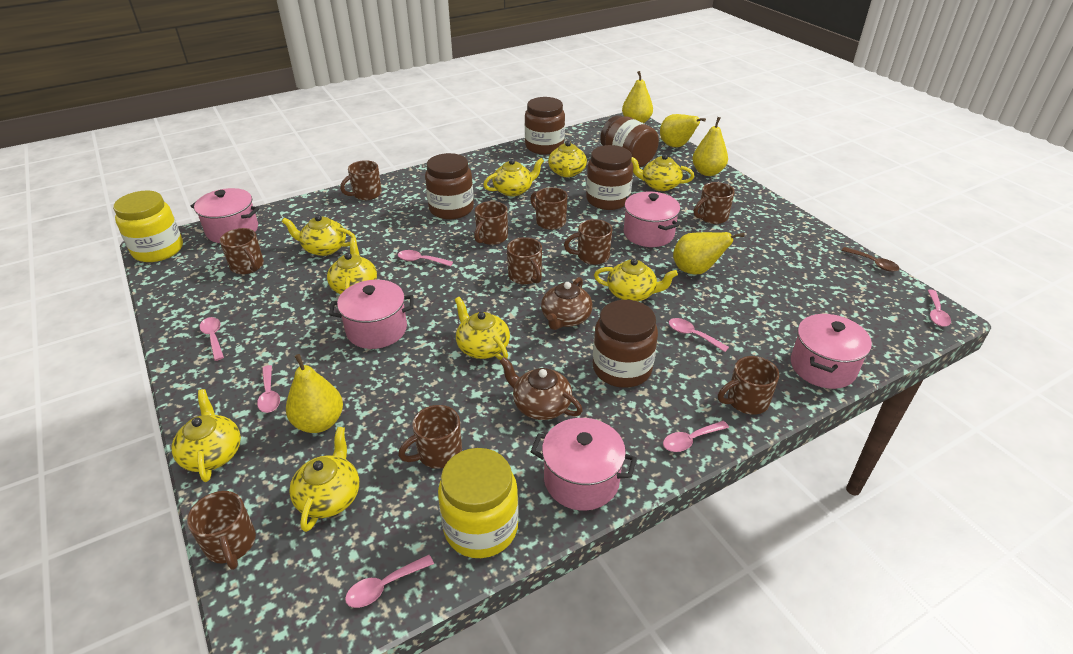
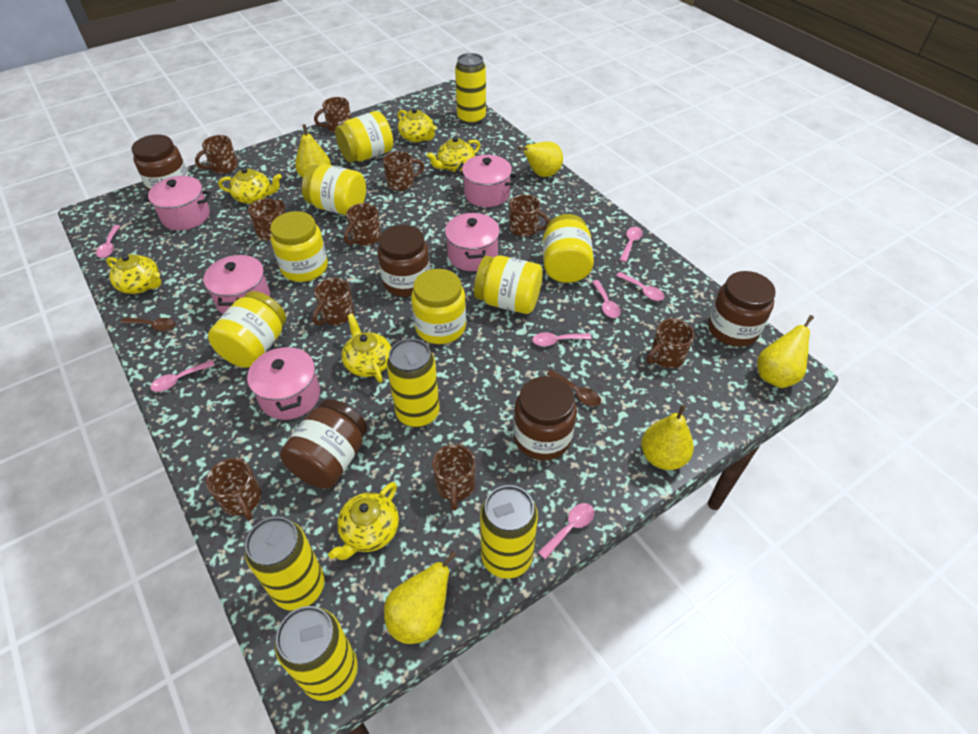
brown spoon: 1 -> 2
brown teapot: 2 -> 0
yellow can: 0 -> 5
yellow jar: 2 -> 7
yellow teapot: 9 -> 6

